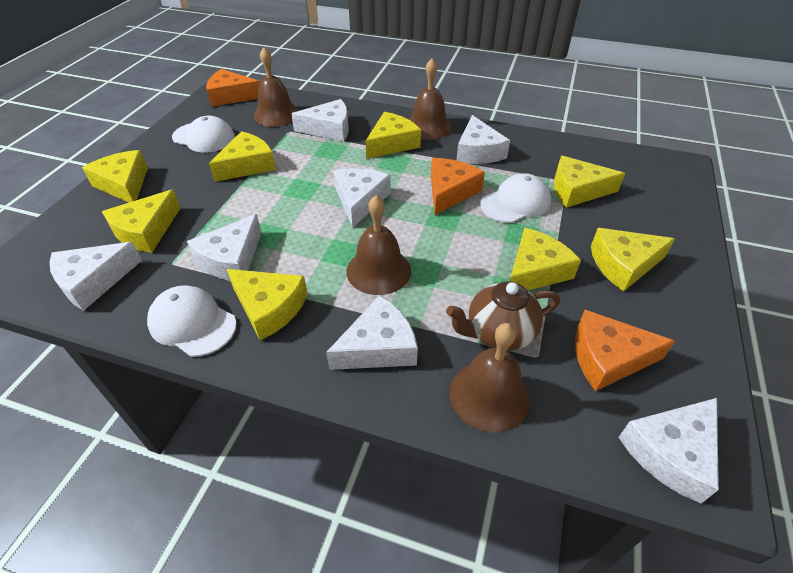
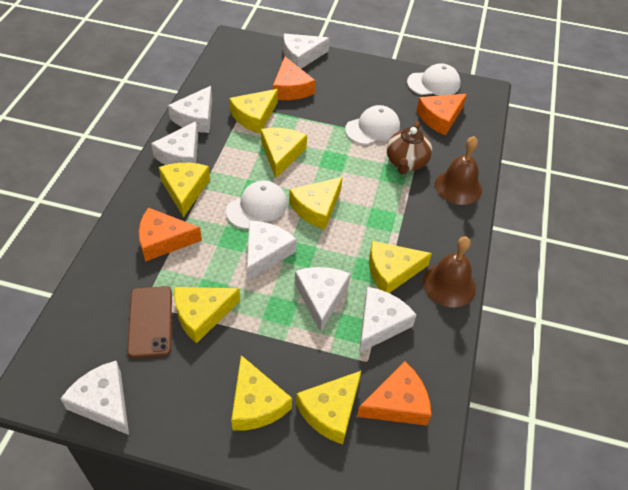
brown bell: 4 -> 2
brown phone: 0 -> 1
orange cheese: 3 -> 4

